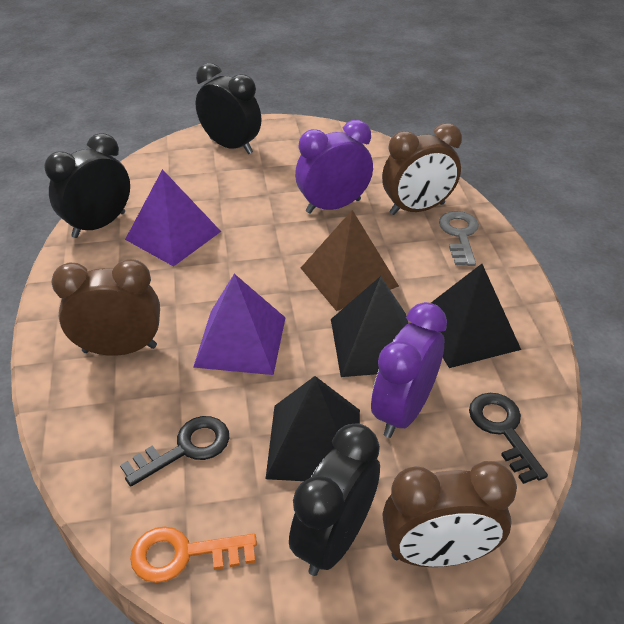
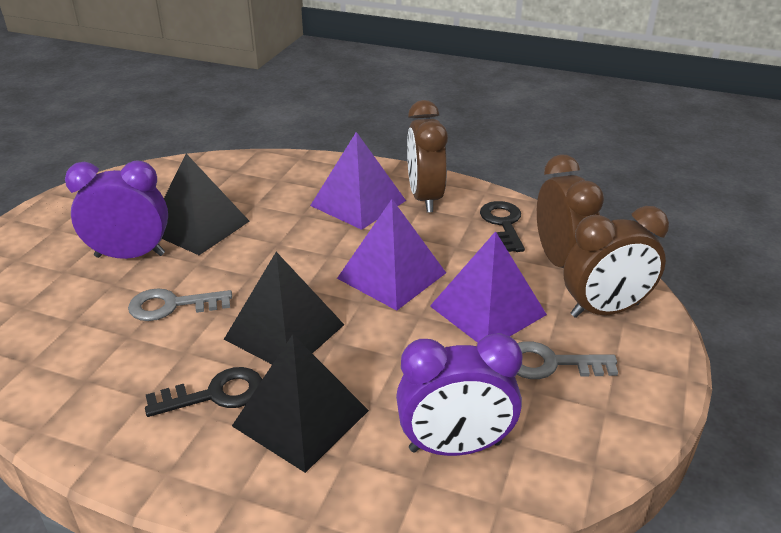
black clock: 3 -> 0
brown pyramid: 1 -> 0
grey key: 1 -> 2
orange key: 1 -> 0
purple pyramid: 2 -> 3

